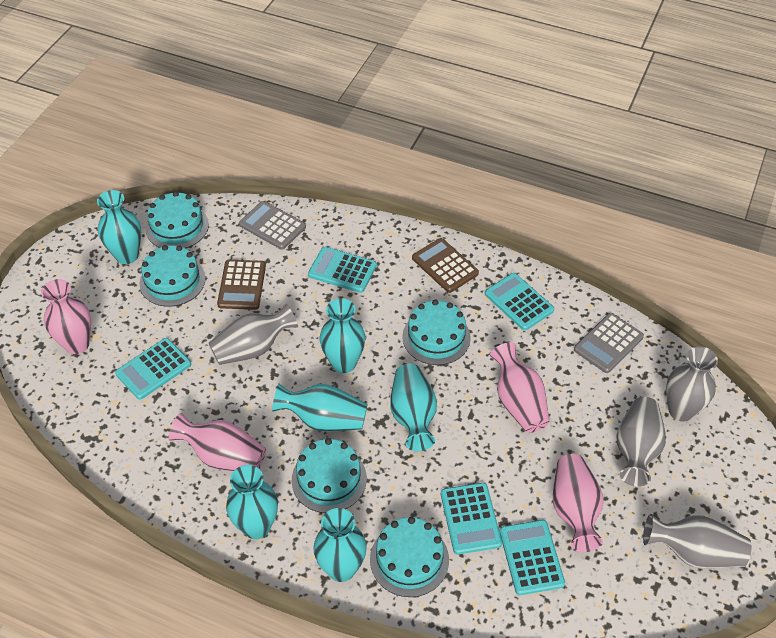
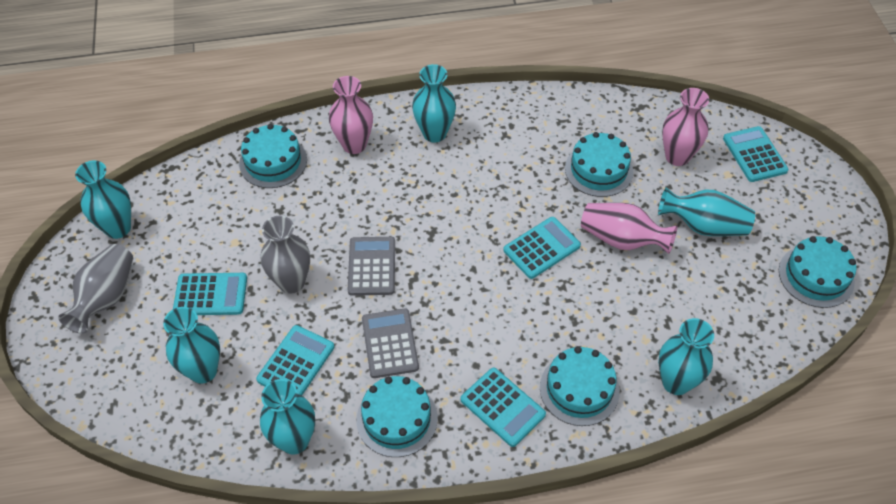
brown calculator: 2 -> 0
grey vase: 4 -> 2
pink vase: 4 -> 3

